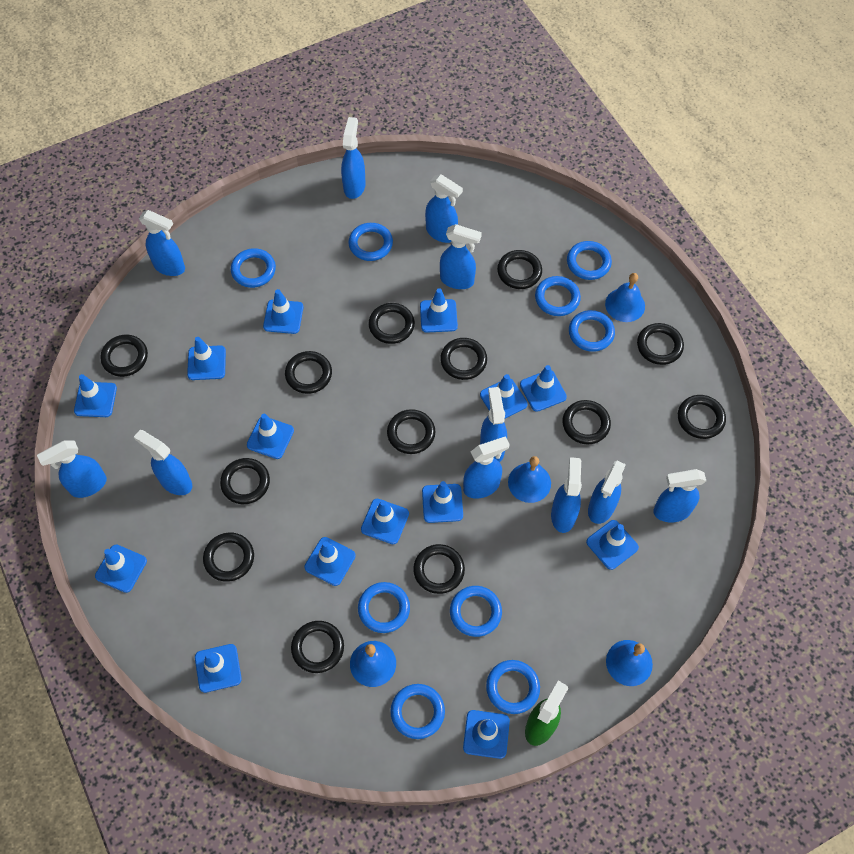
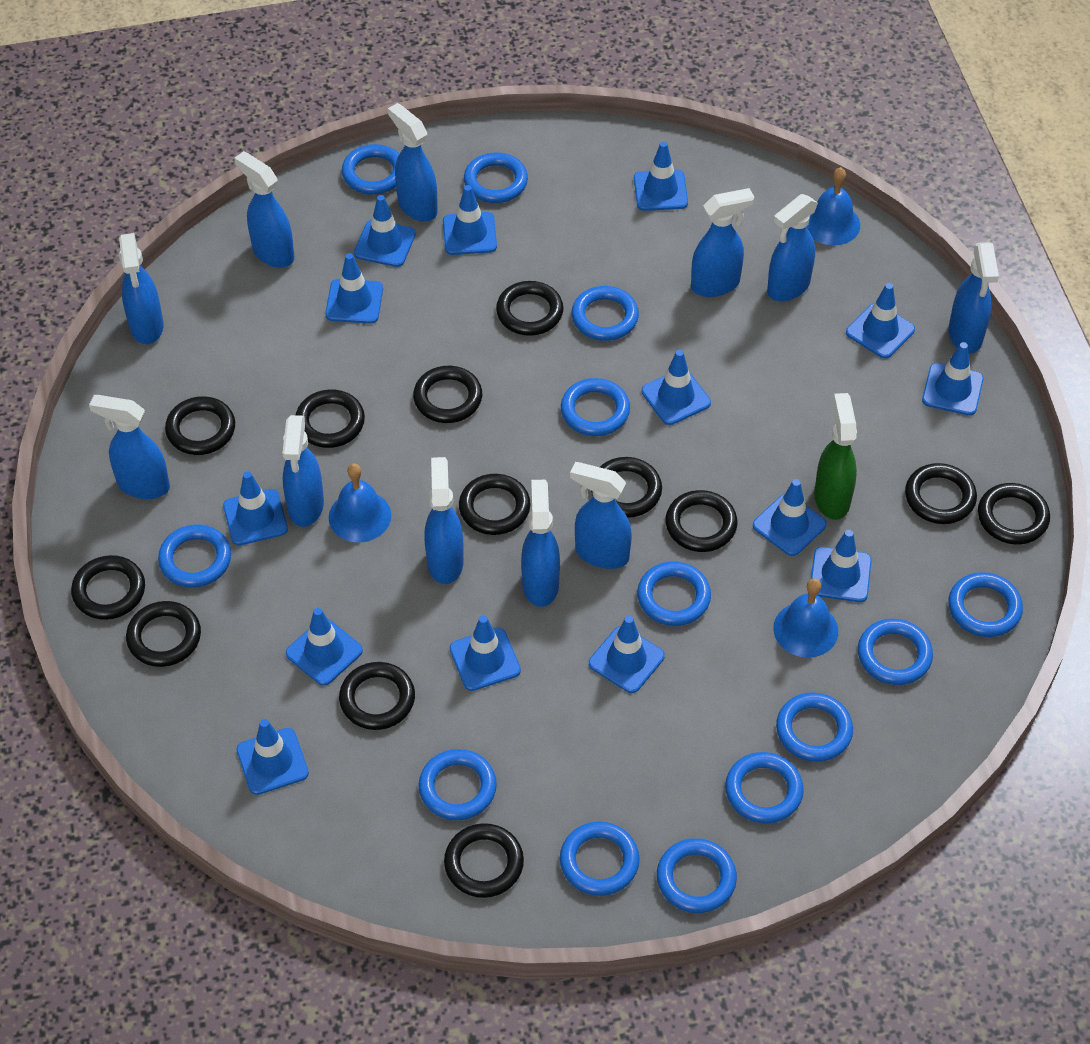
blue bell: 4 -> 3
blue ring: 9 -> 13

